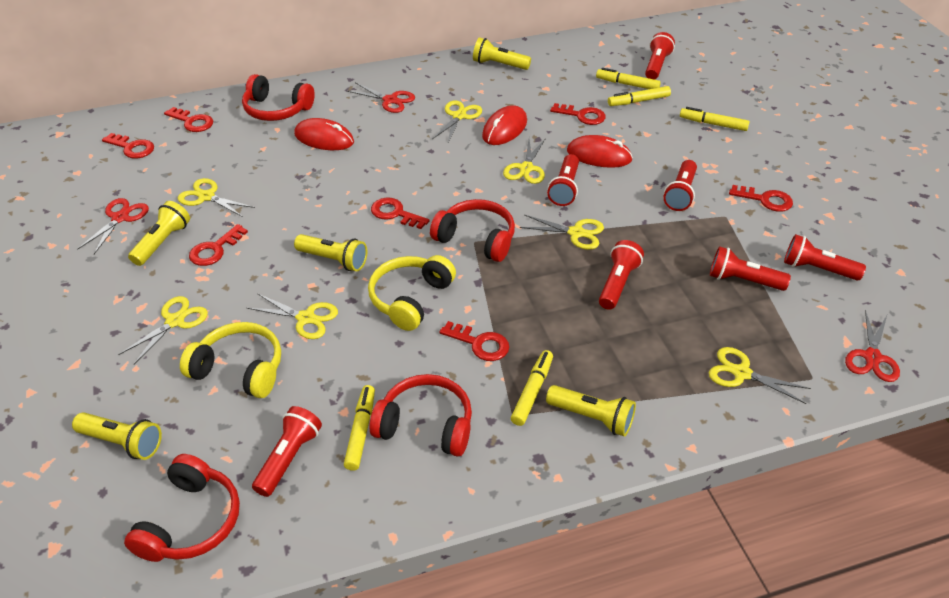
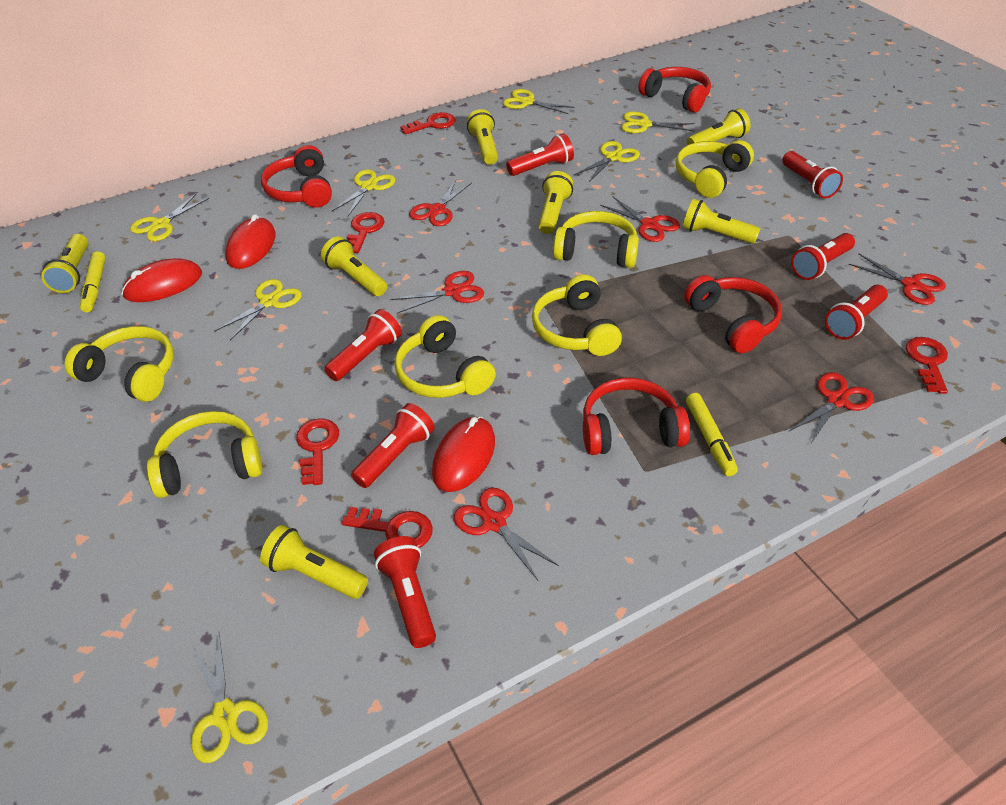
red key: 7 -> 5
red scissors: 3 -> 6
yellow flashlight: 5 -> 7
yellow headphones: 2 -> 6
yellow marker: 5 -> 2

